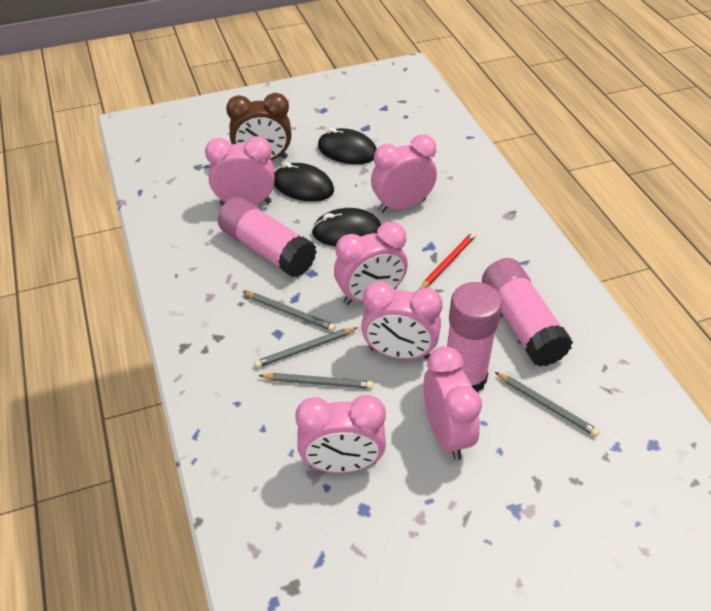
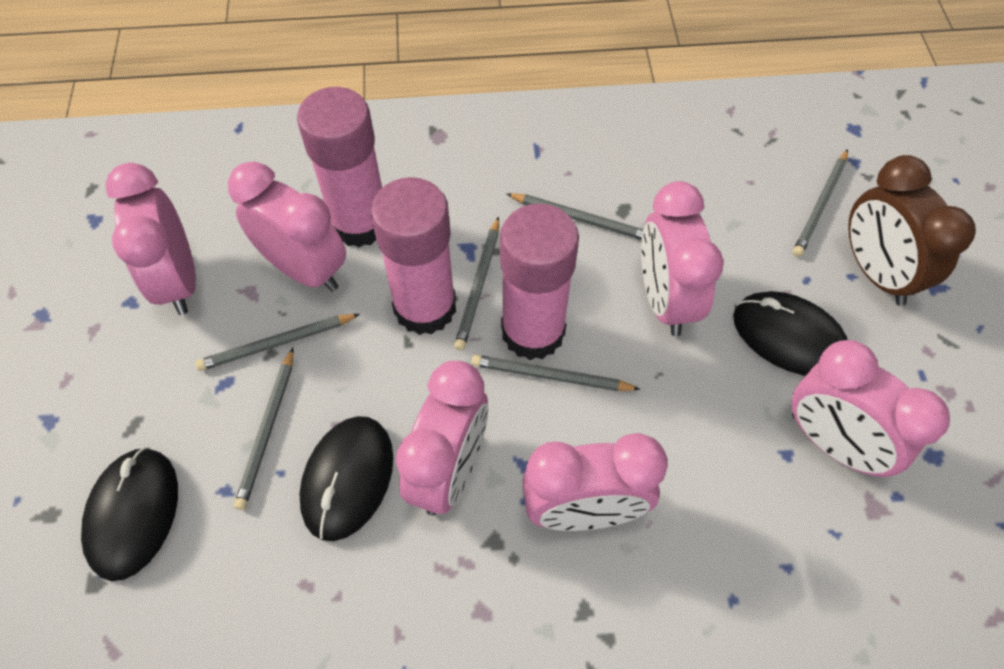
grey pencil: 4 -> 6
red pencil: 1 -> 0

